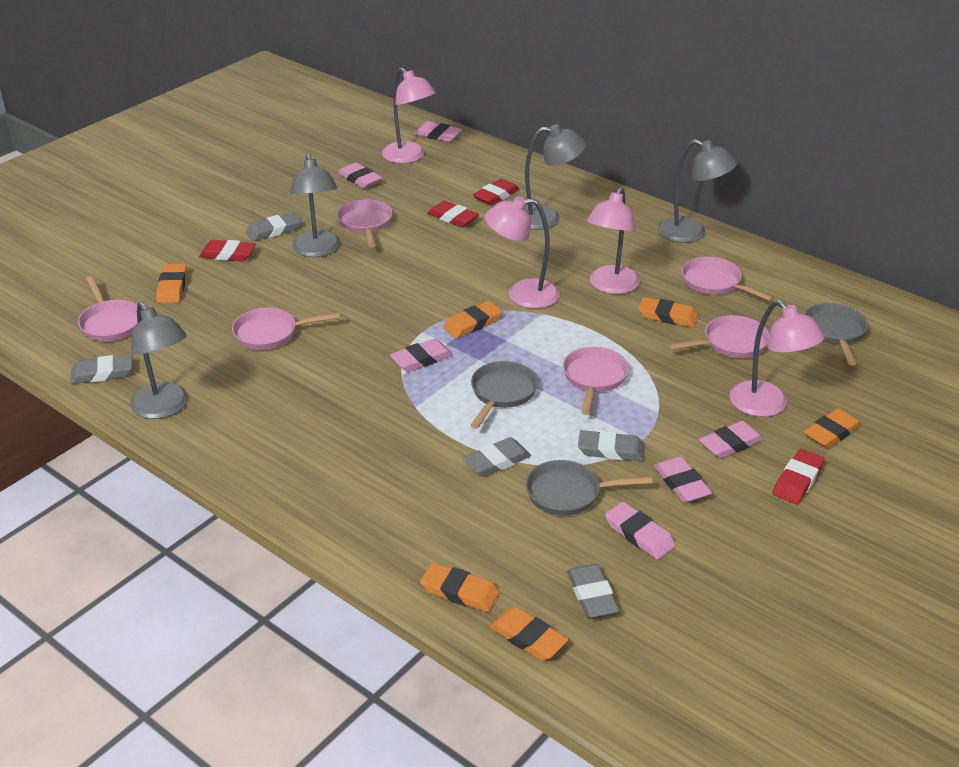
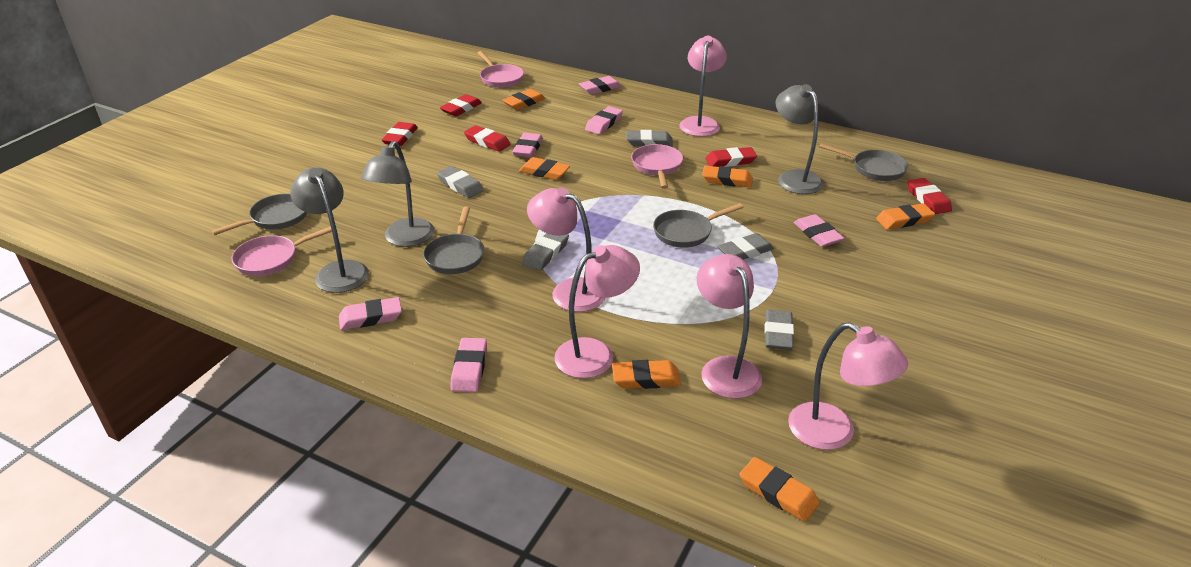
grey lamp: 4 -> 3
grey pan: 3 -> 4
pink lamp: 4 -> 5
pink pan: 6 -> 3
red eraser: 4 -> 5

